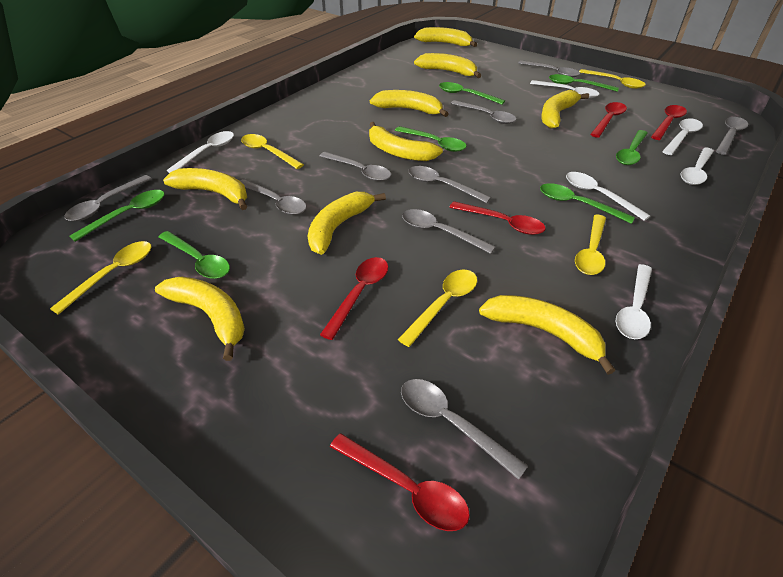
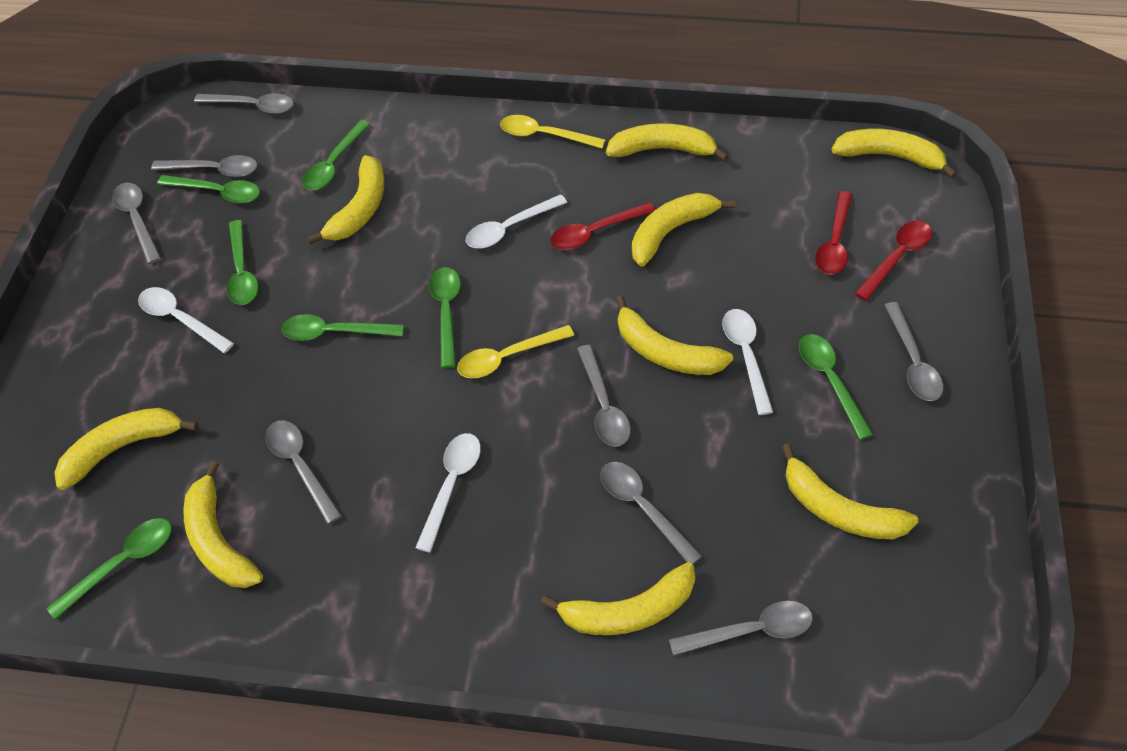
grey spoon: 9 -> 8
red spoon: 5 -> 3
white spoon: 6 -> 4
yellow spoon: 5 -> 2

